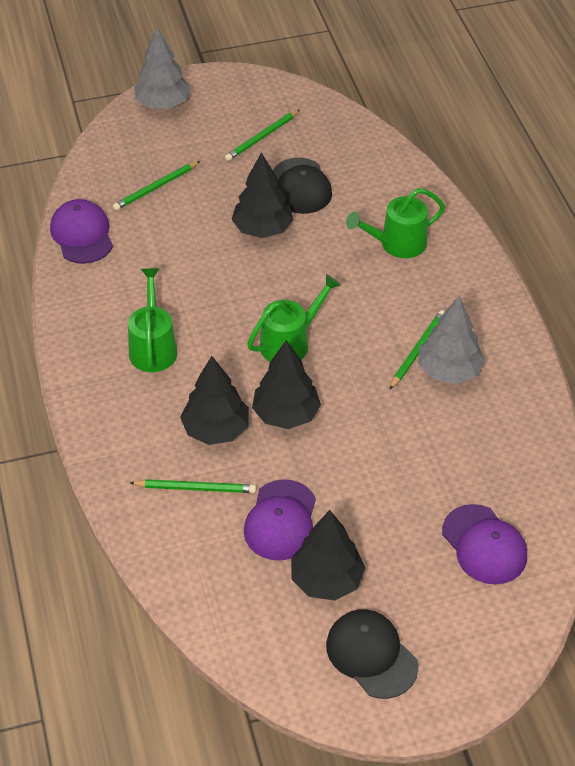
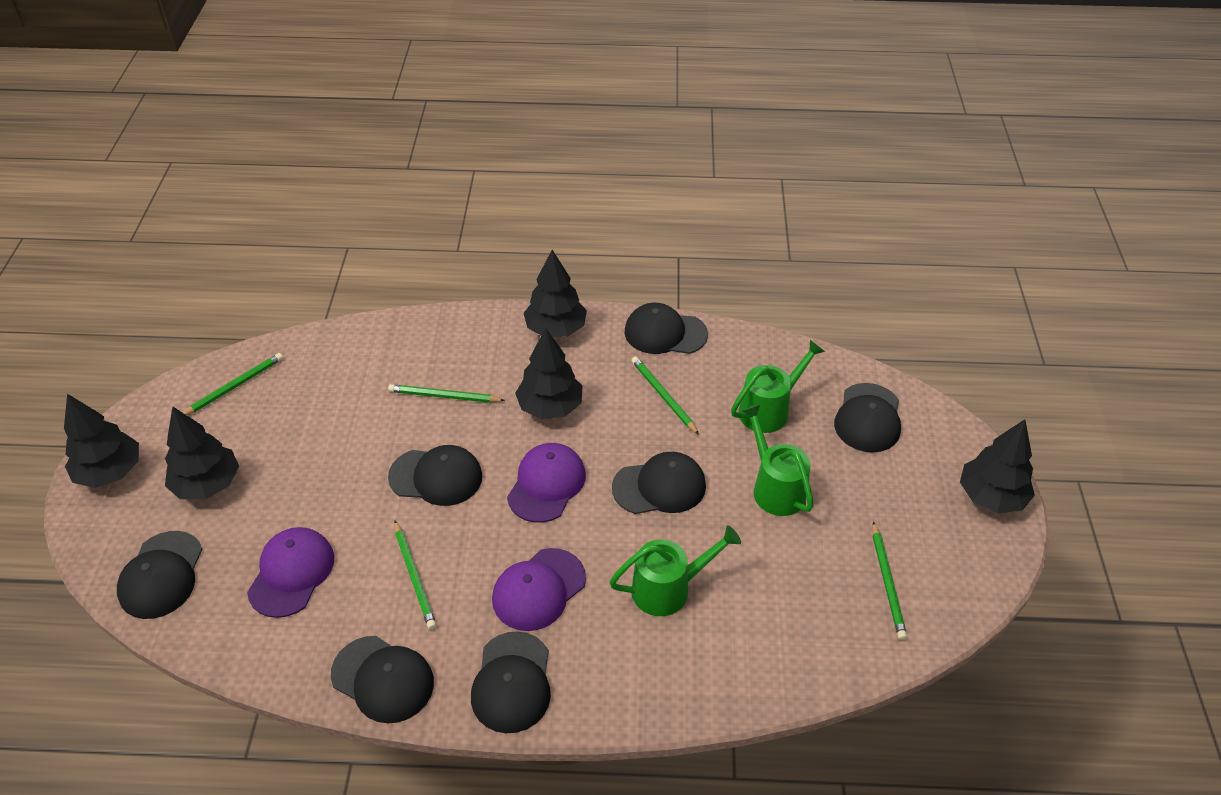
black cap: 2 -> 7
black tree: 4 -> 5
green pencil: 4 -> 5
grey tree: 2 -> 0

